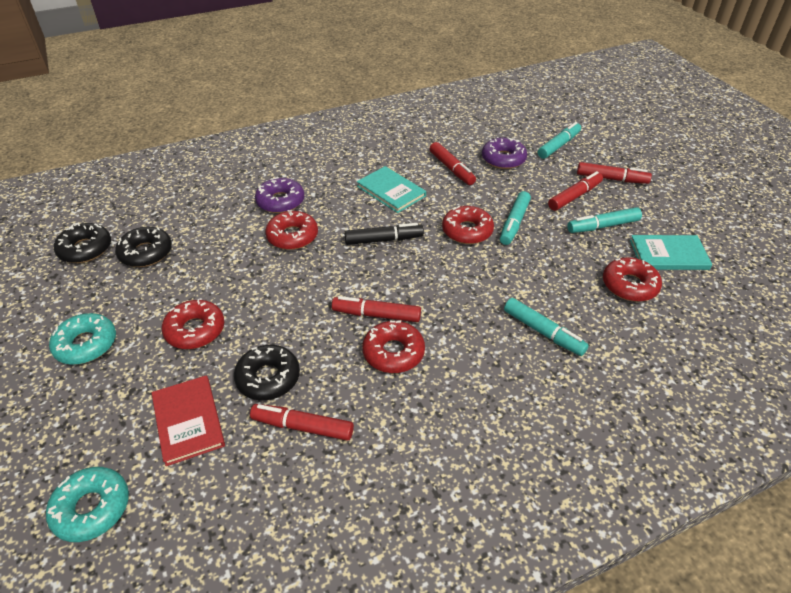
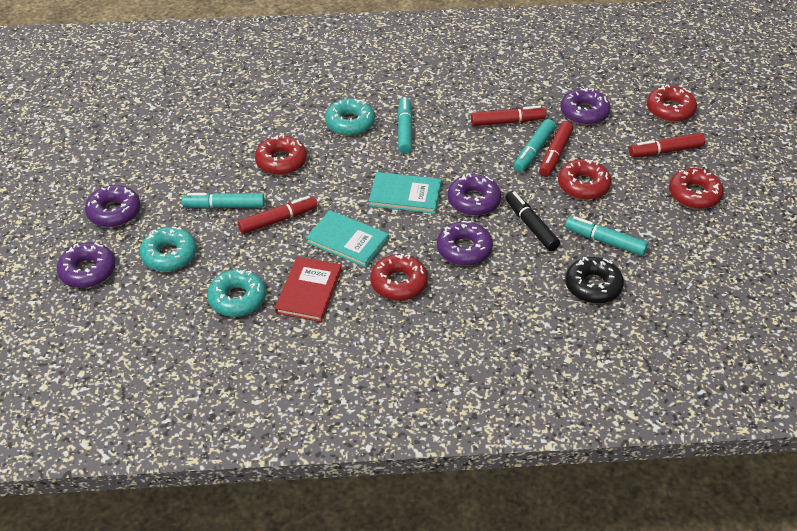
black donut: 3 -> 1
purple donut: 2 -> 5
red marker: 5 -> 4
turquoise donut: 2 -> 3

